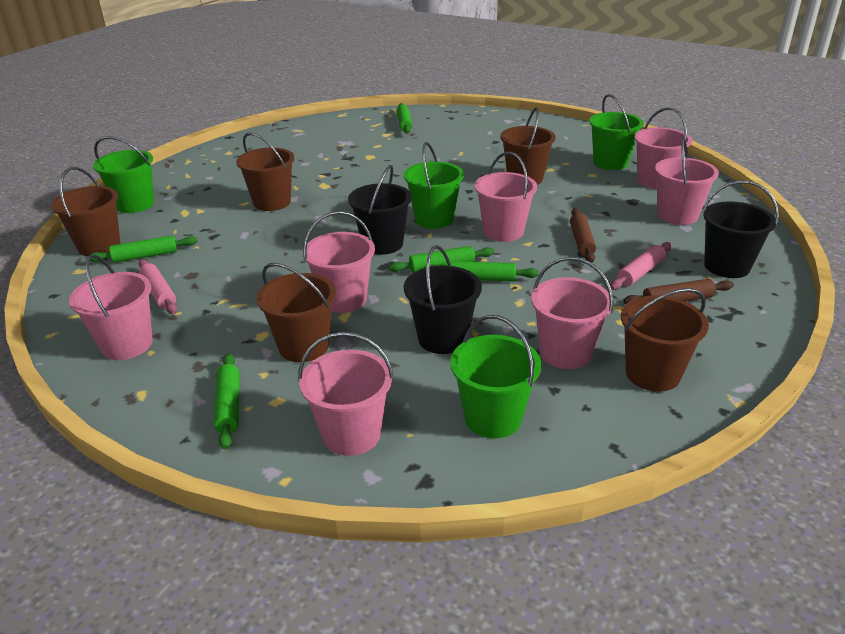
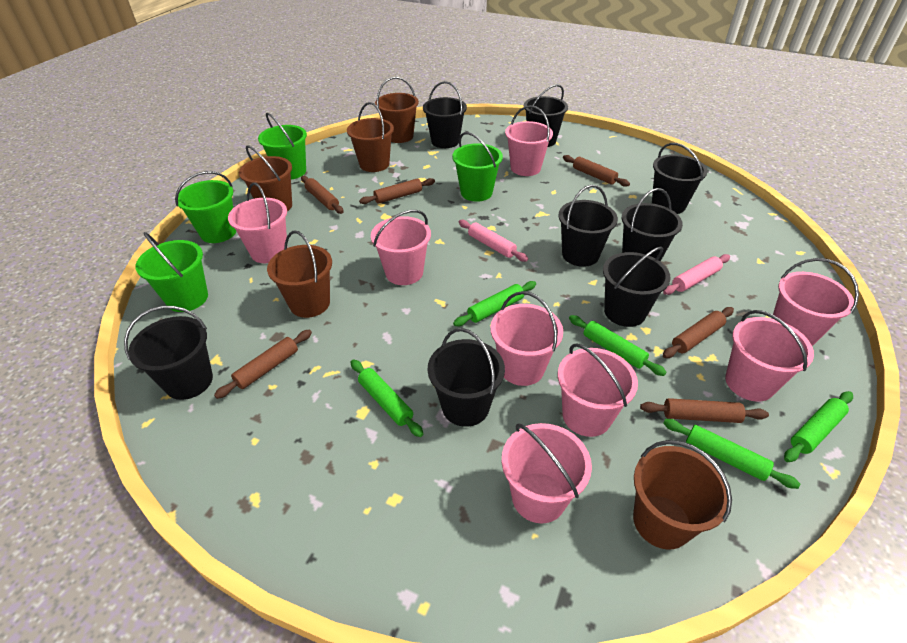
black bucket: 3 -> 8
brown rolling pin: 2 -> 6
pink bucket: 7 -> 8

